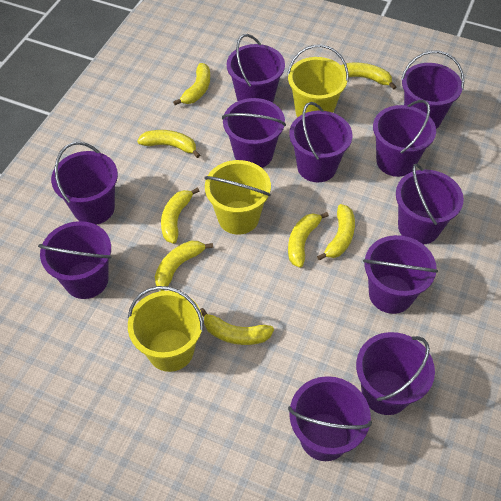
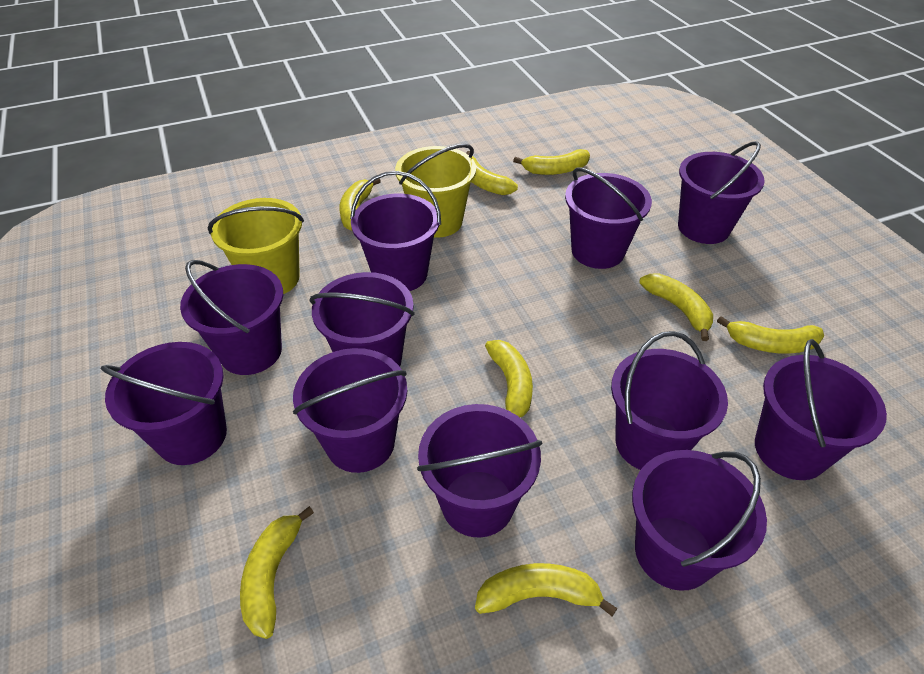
yellow bucket: 3 -> 2

